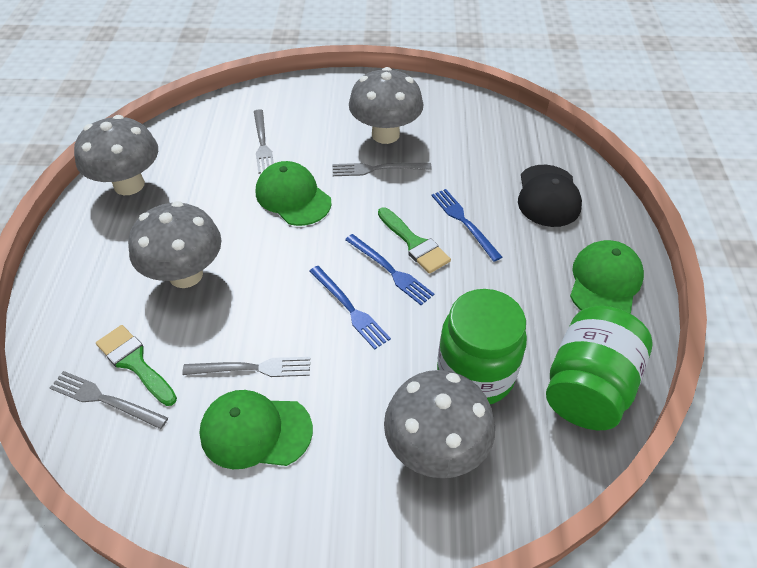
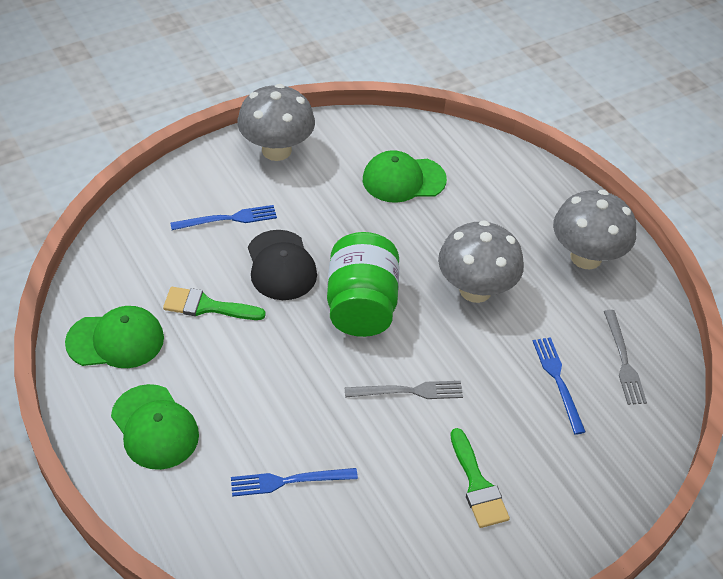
green jar: 2 -> 1
grey fork: 4 -> 2
grey mushroom: 4 -> 3

